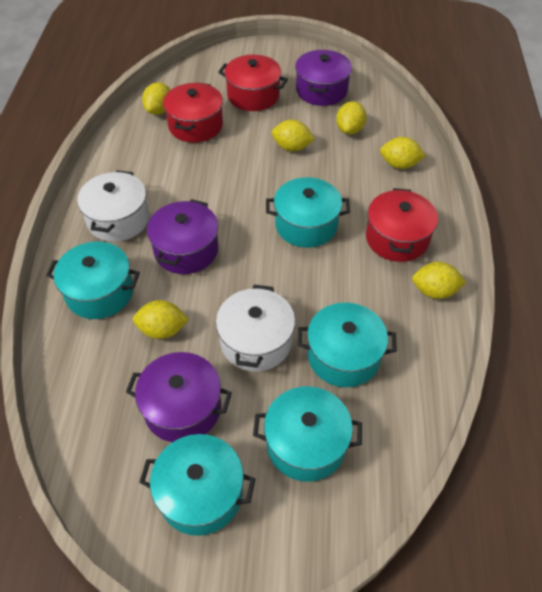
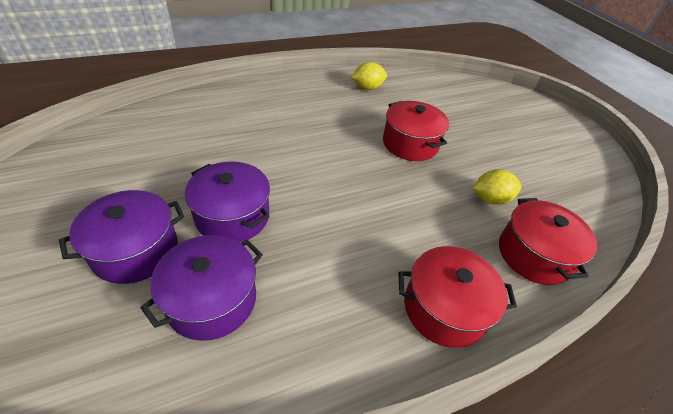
turquoise pot: 5 -> 0
white pot: 2 -> 0
yellow lemon: 6 -> 2

